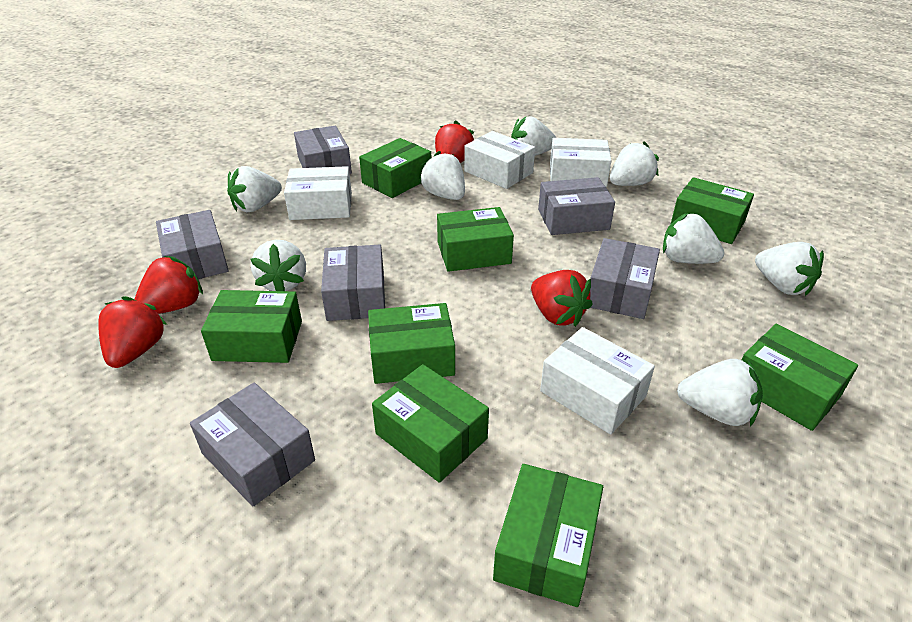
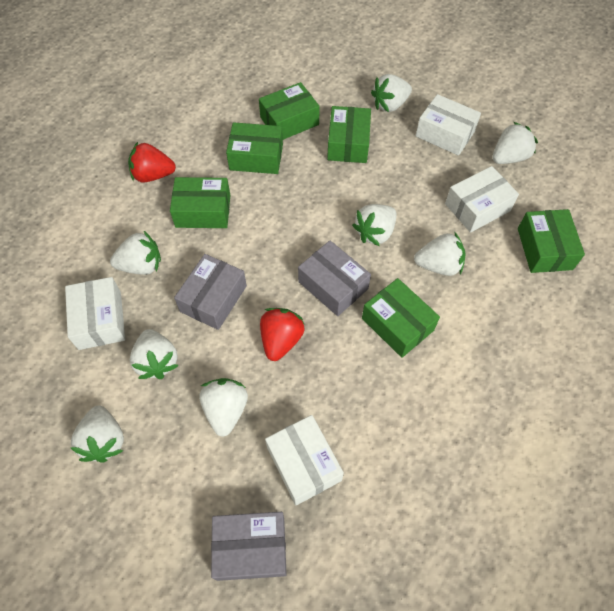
green box: 8 -> 6
grey box: 6 -> 3
red strawberry: 4 -> 2

